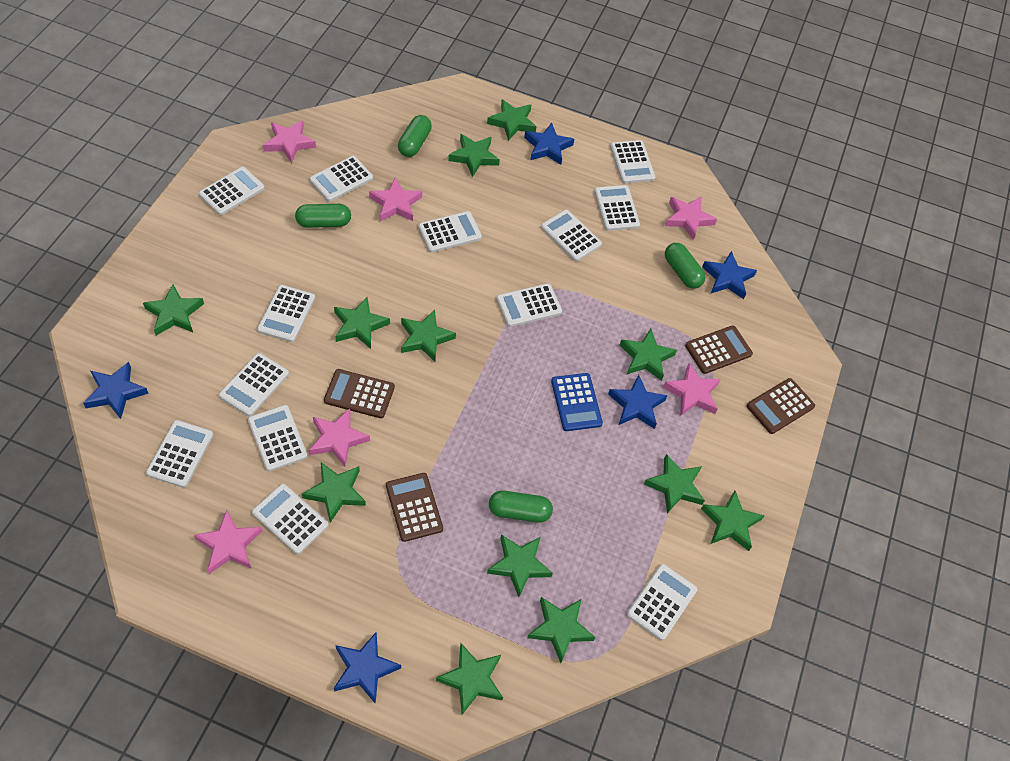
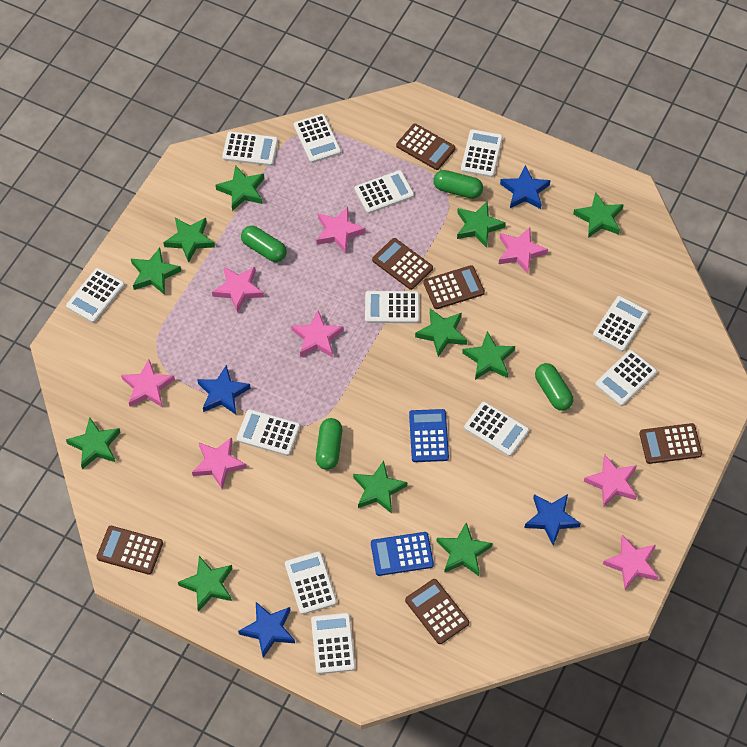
blue calculator: 1 -> 2
blue star: 5 -> 4
brown calculator: 4 -> 6
green star: 12 -> 11
pink star: 6 -> 8
white calculator: 13 -> 12

